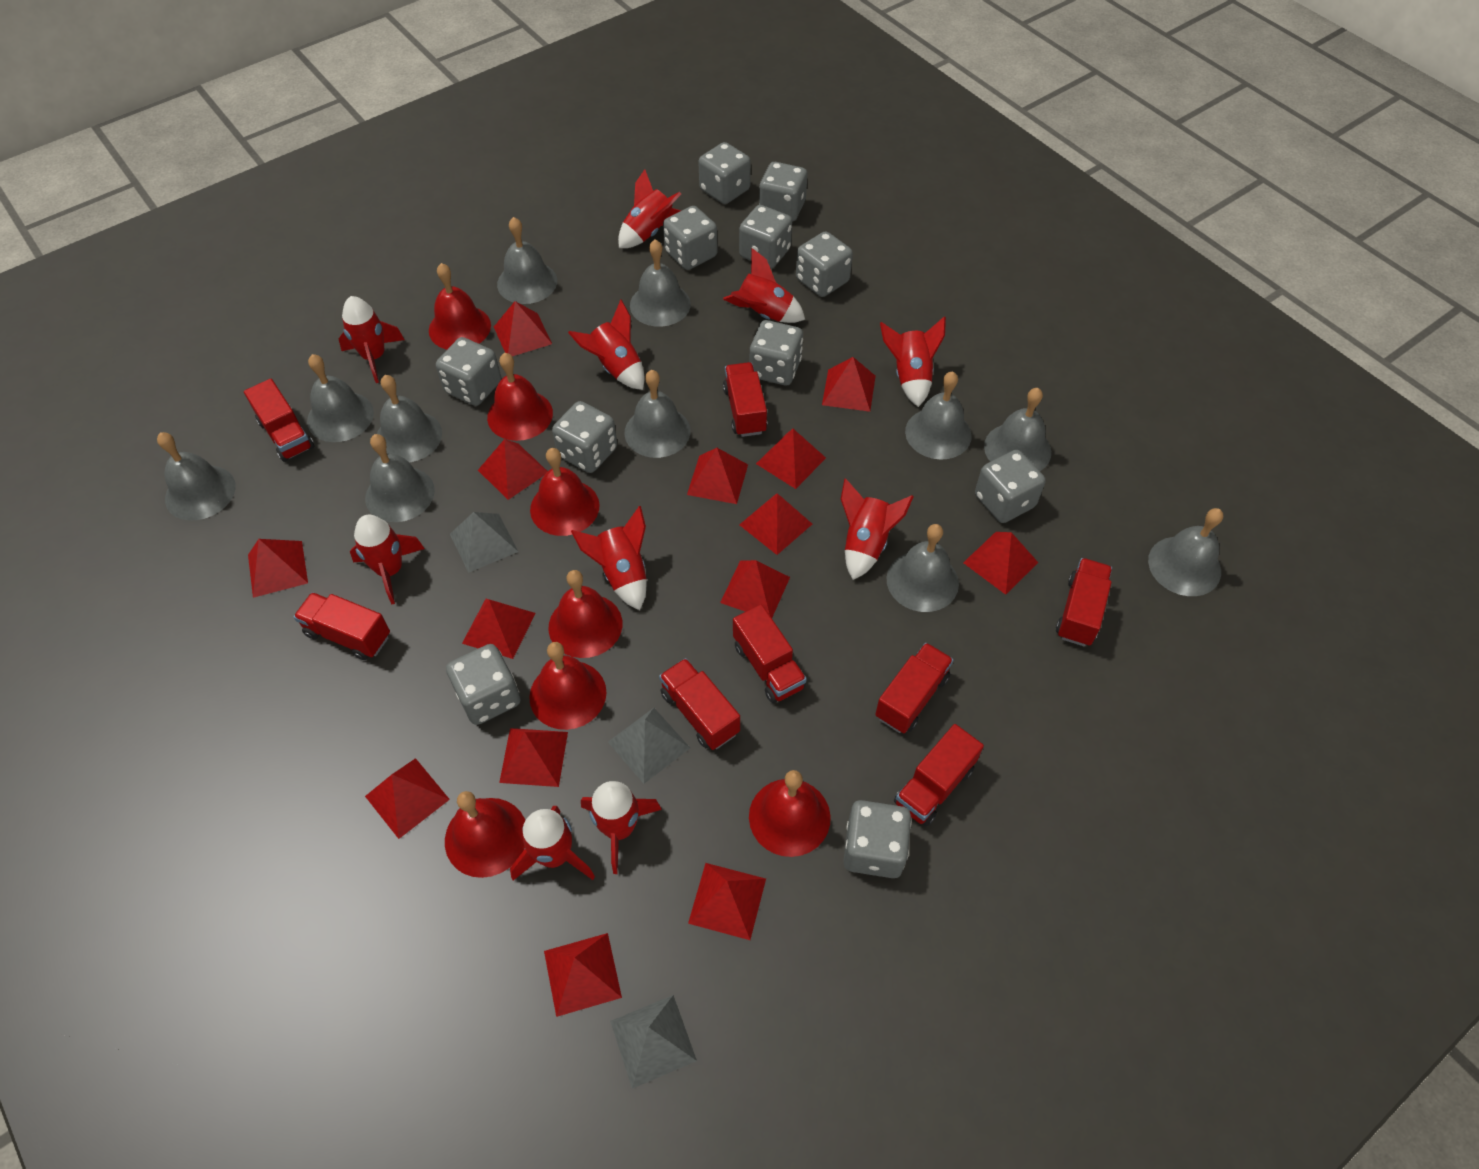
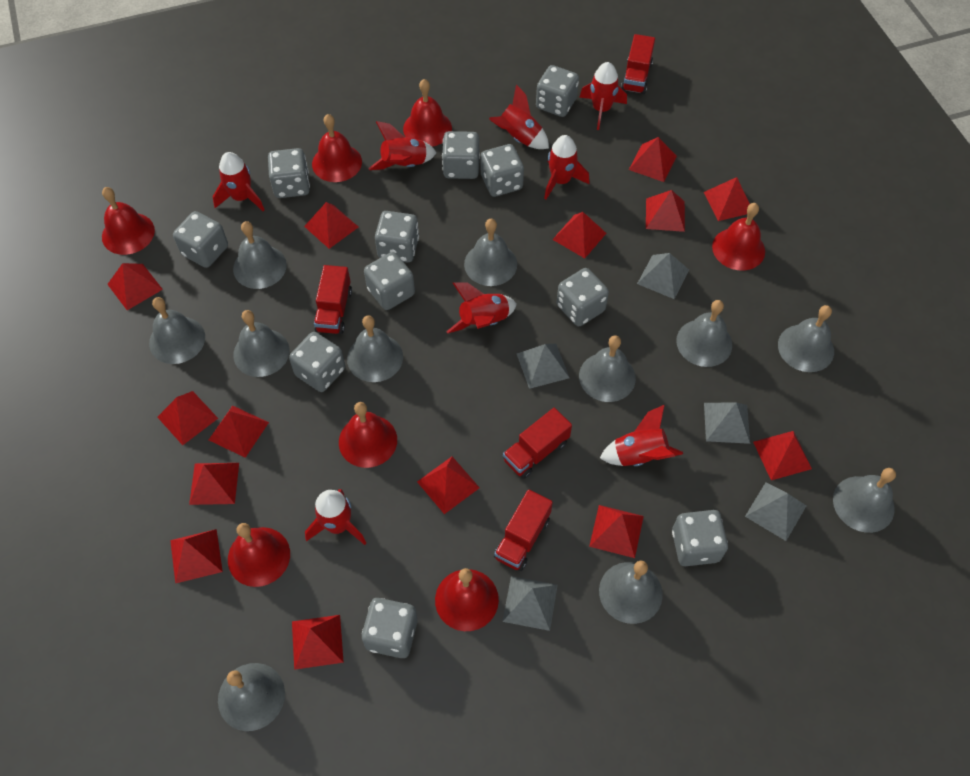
grey pyramid: 3 -> 5
red rocket: 10 -> 8
red truck: 8 -> 4

